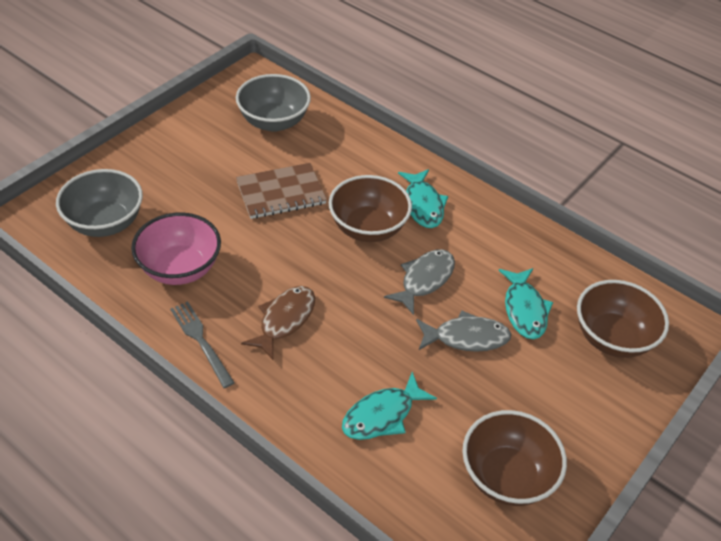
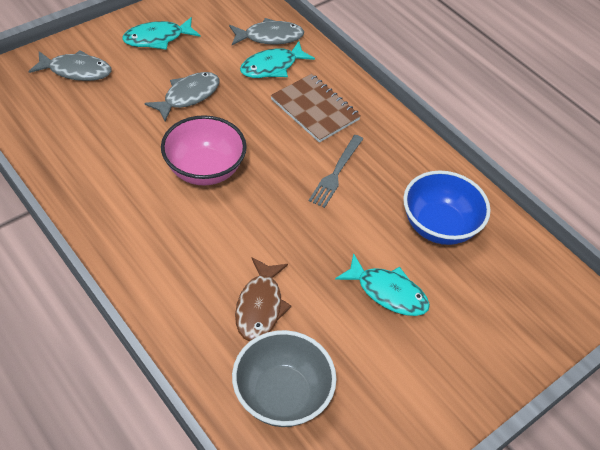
blue bowl: 0 -> 1
brown bowl: 3 -> 0
grey bowl: 2 -> 1
grey fish: 2 -> 3

